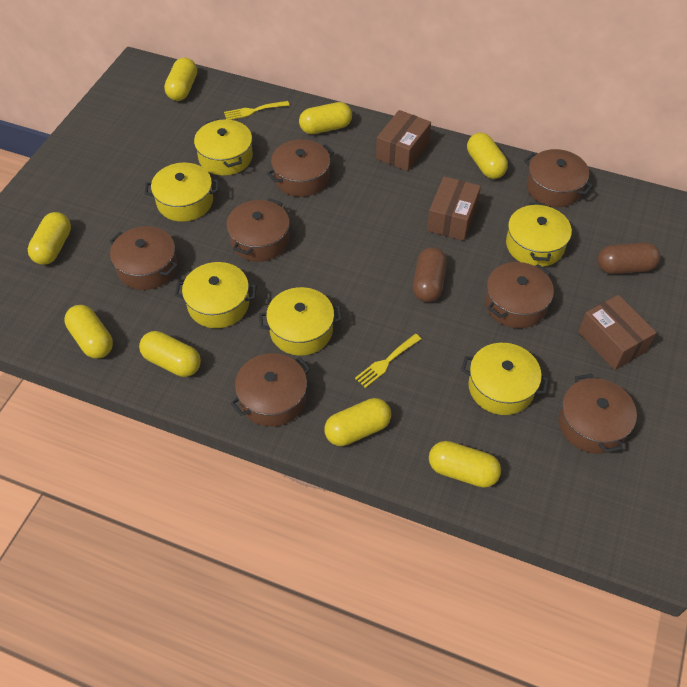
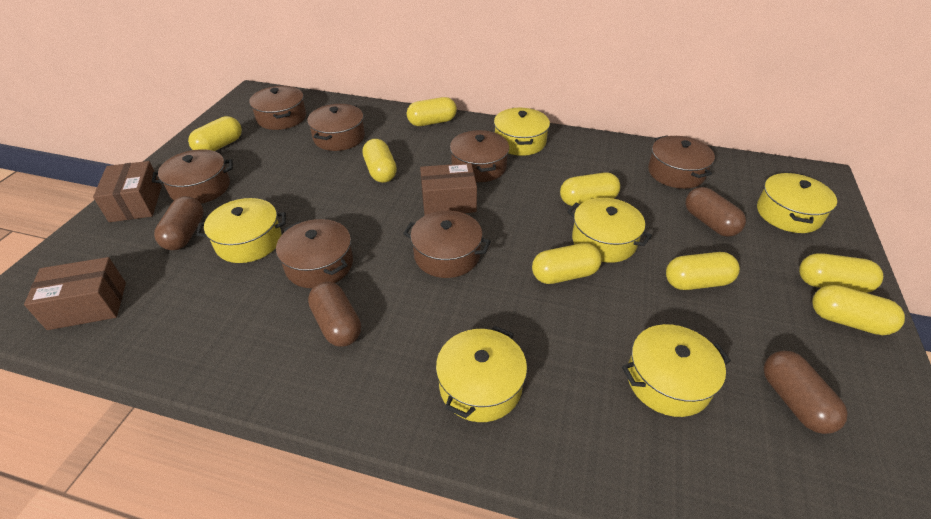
brown capsule: 2 -> 4
yellow fork: 2 -> 0

